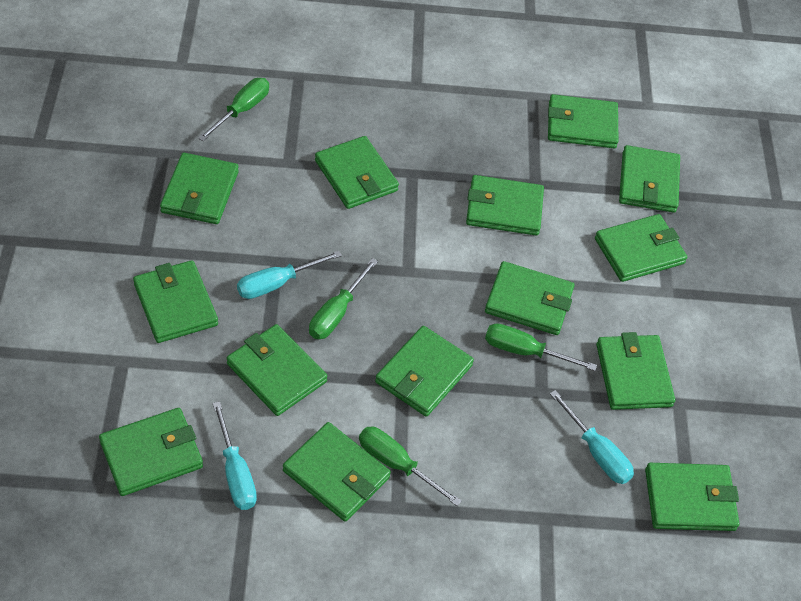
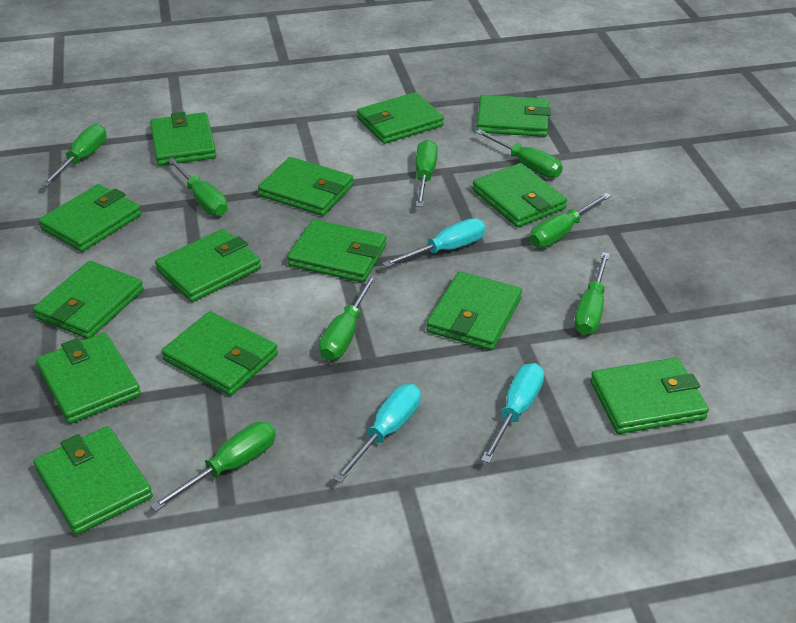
green screwdriver: 4 -> 8

